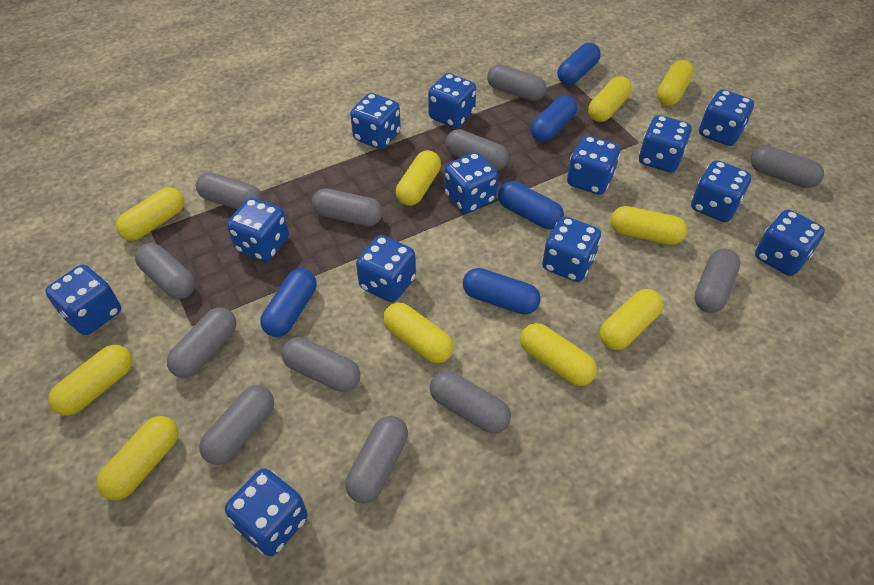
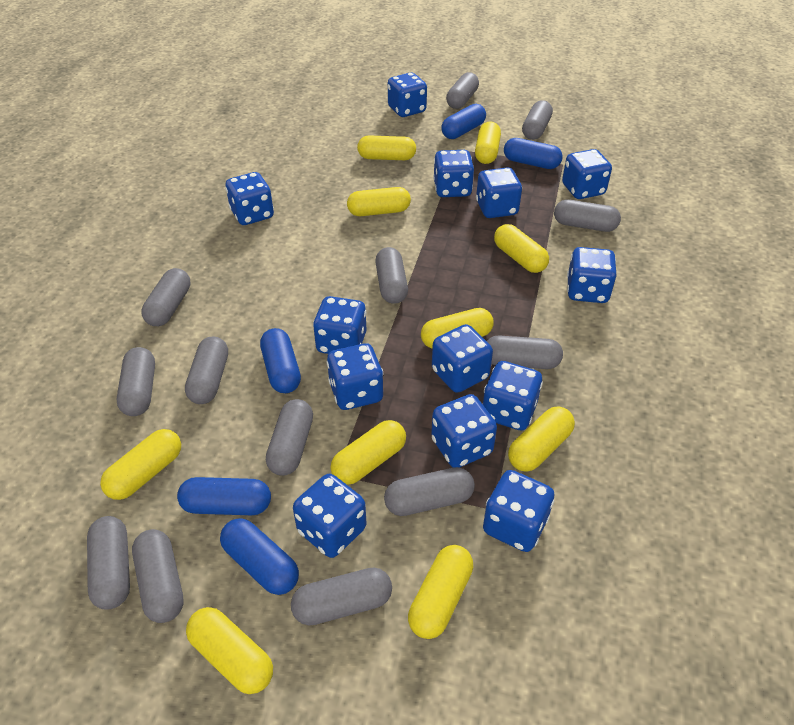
grey capsule: 12 -> 13

